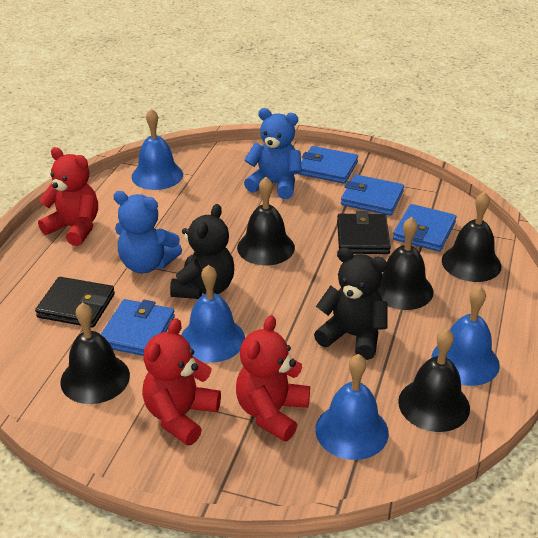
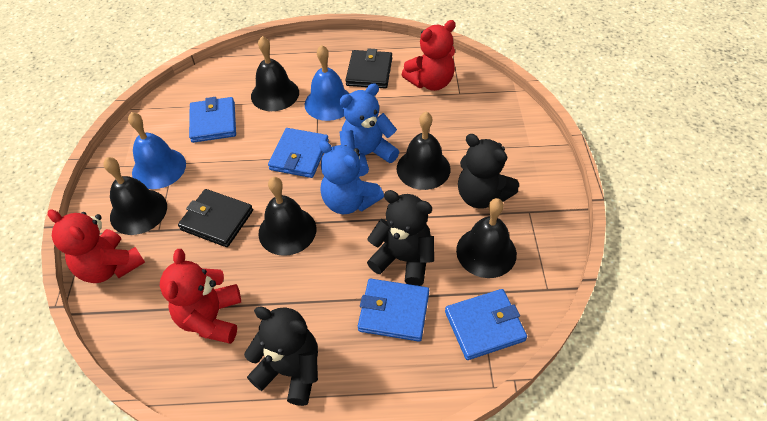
black teddy bear: 2 -> 3
blue bell: 4 -> 2

